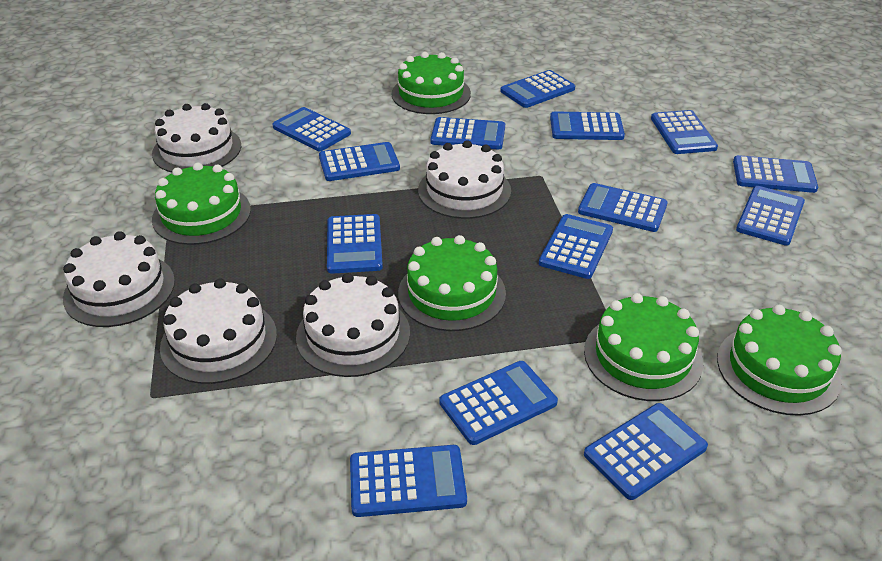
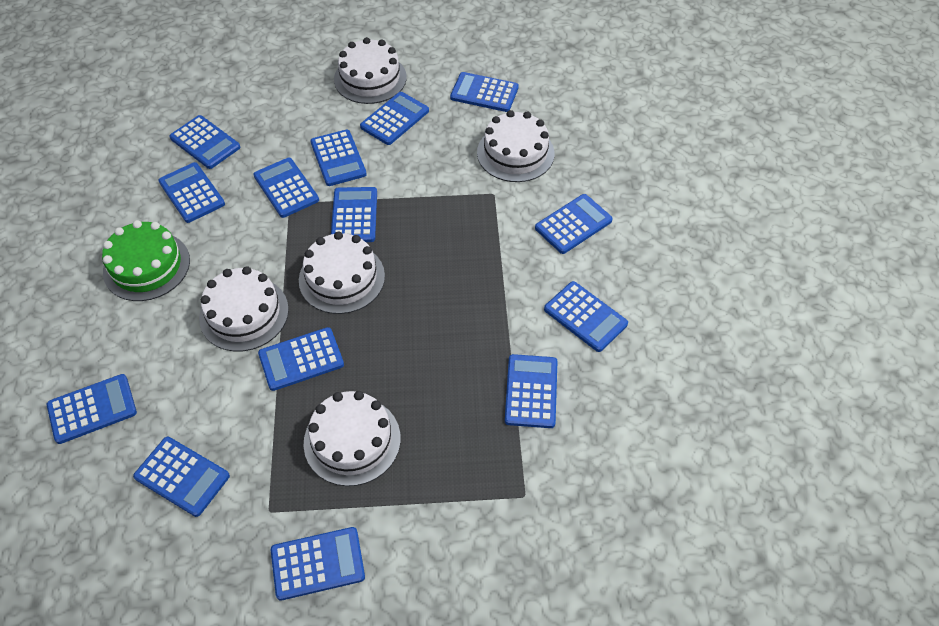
green cake: 5 -> 1

